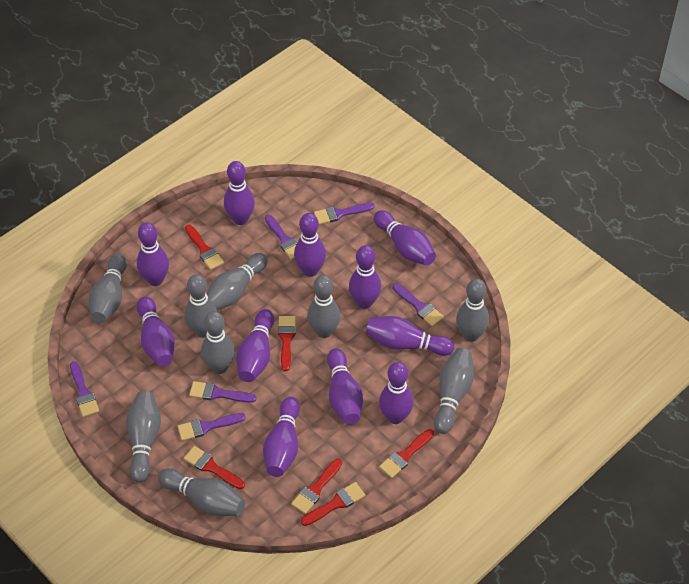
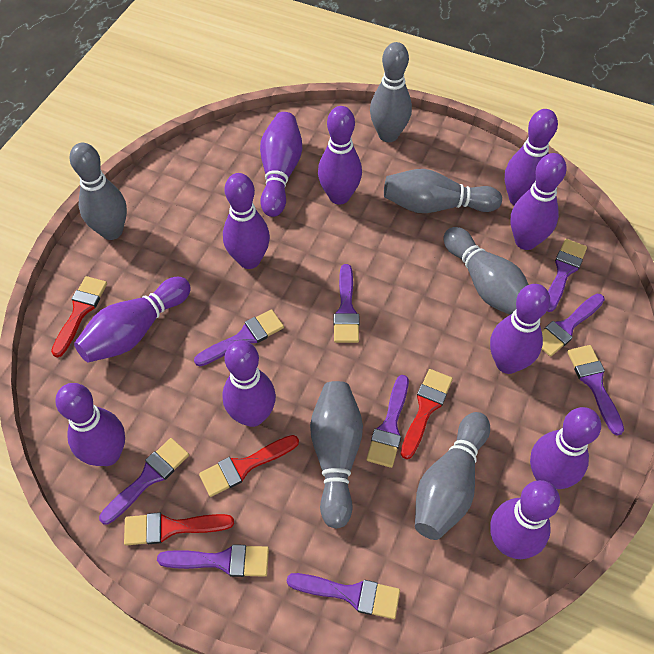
grey bowling pin: 9 -> 6
purple brush: 6 -> 9
red brush: 6 -> 4

